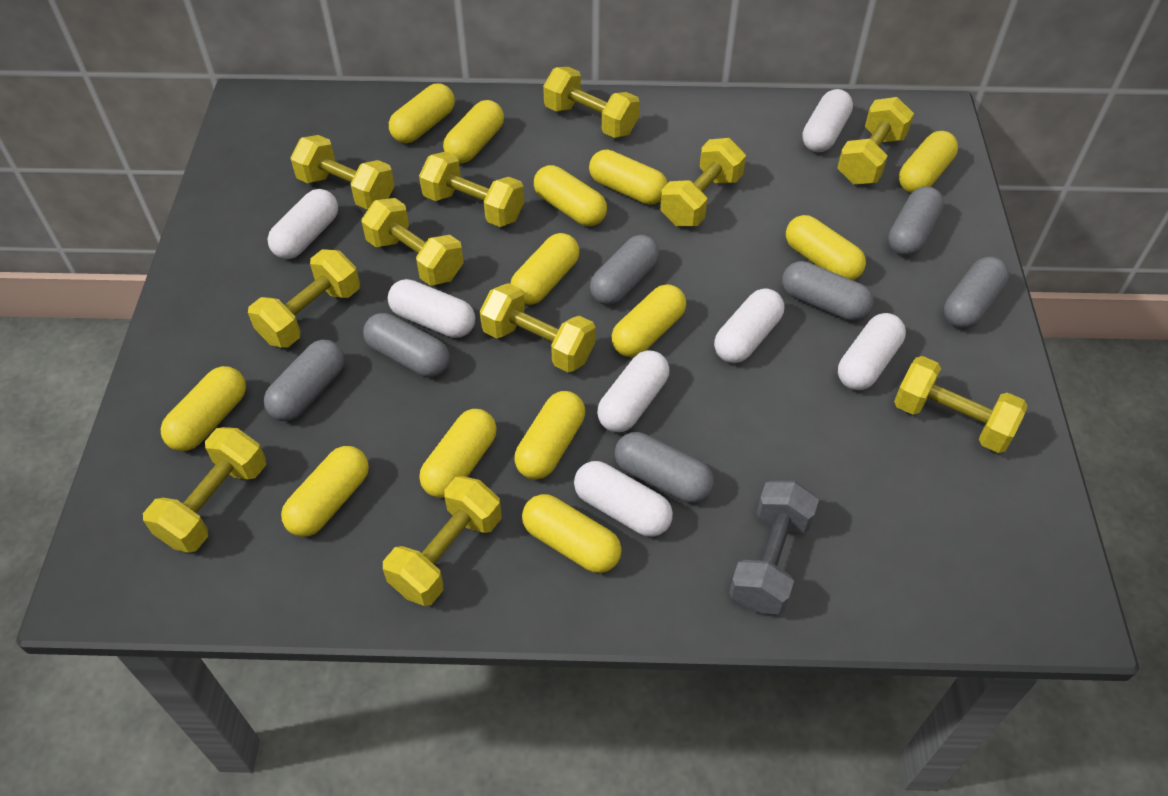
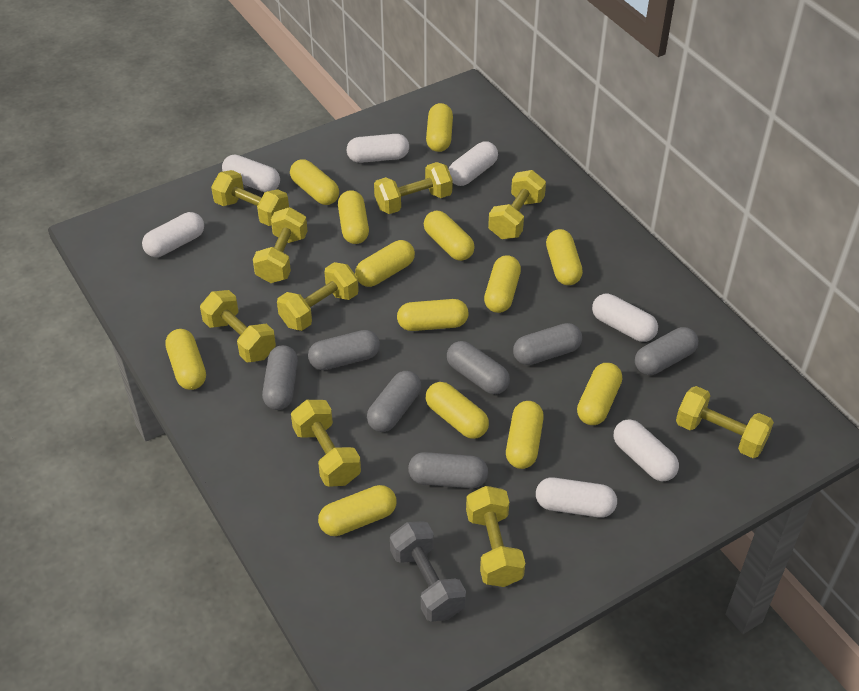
yellow dumbbell: 11 -> 9

